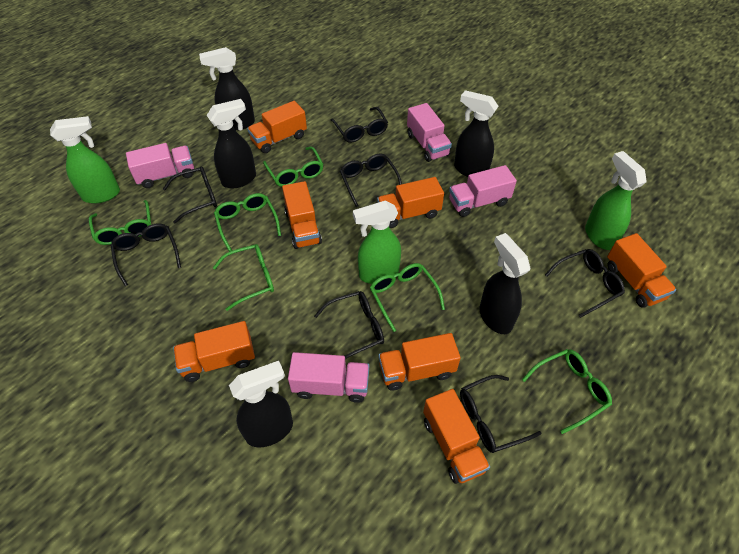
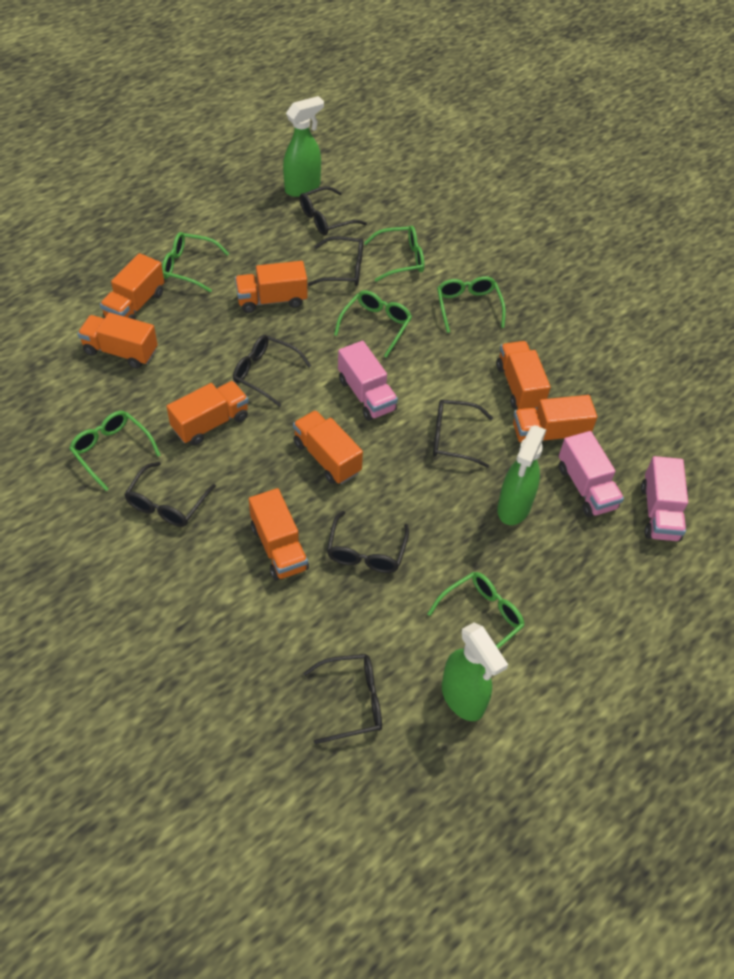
black spray bottle: 5 -> 0
orange truck: 7 -> 8
pink truck: 4 -> 3

